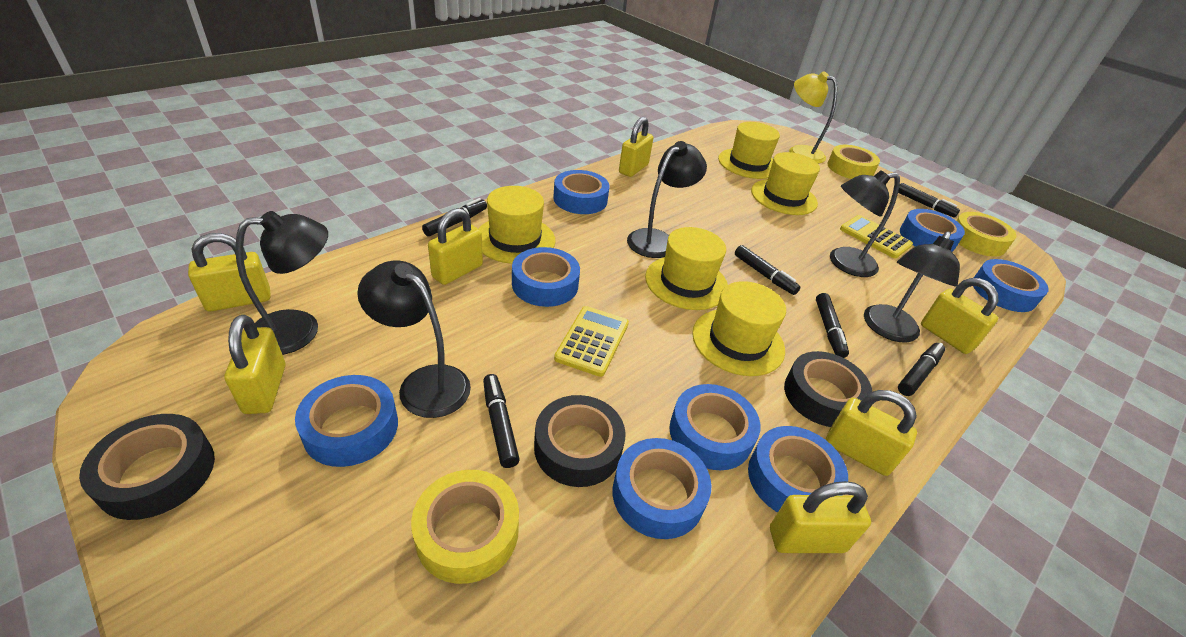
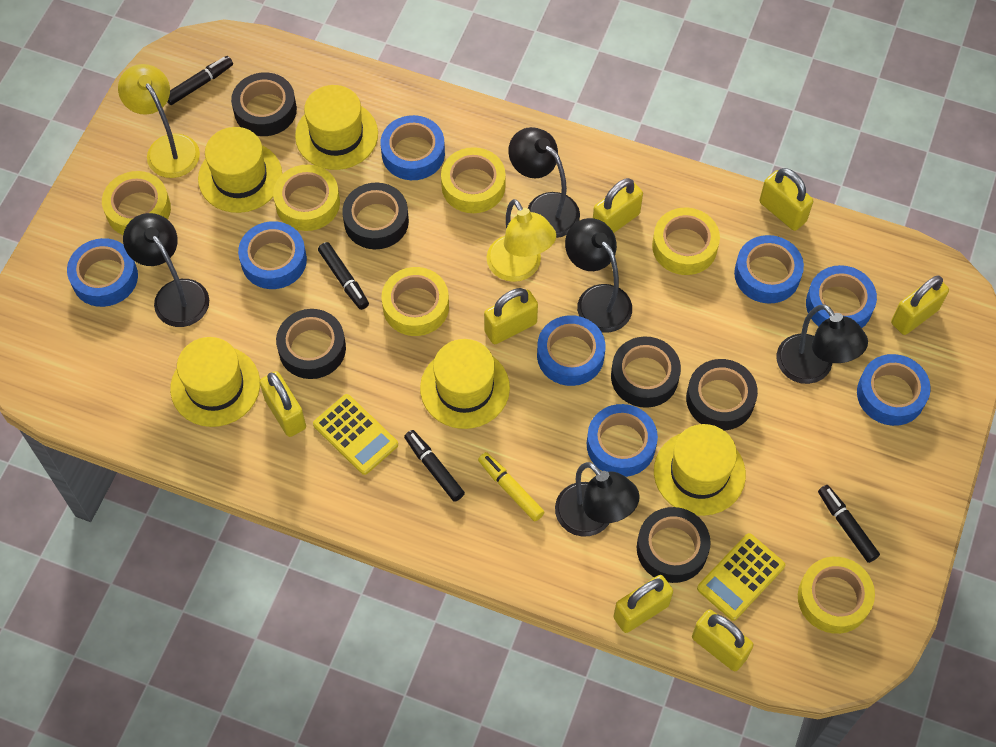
black marker: 6 -> 4
black tape: 3 -> 6
yellow lamp: 1 -> 2
yellow marker: 0 -> 1
yellow tape: 3 -> 6

